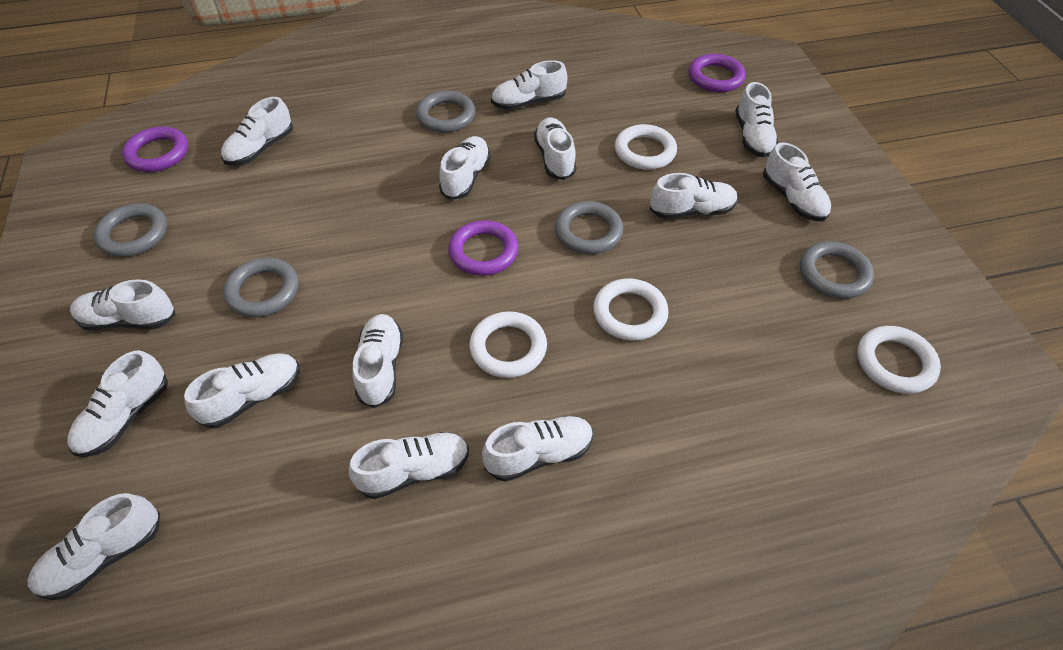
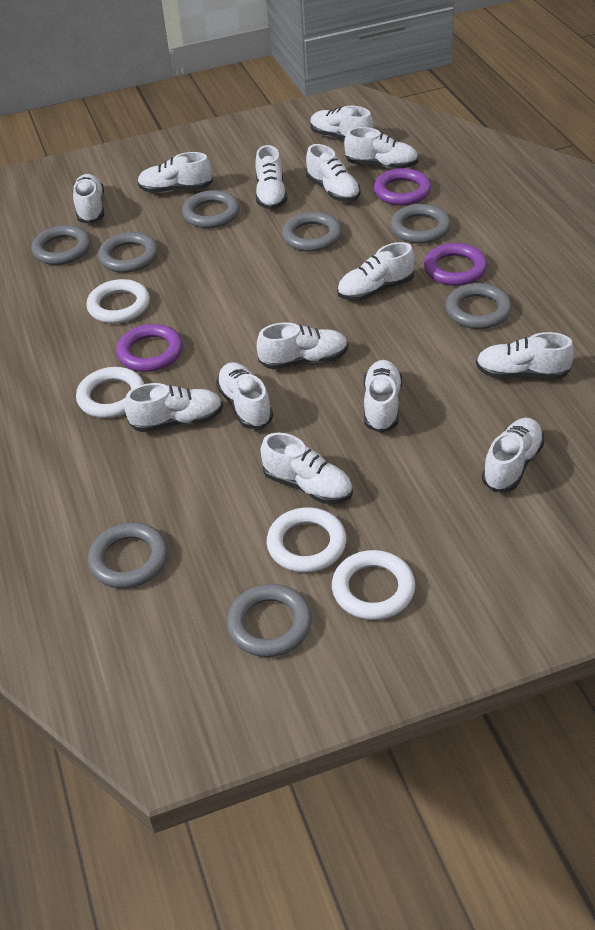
grey ring: 5 -> 8

